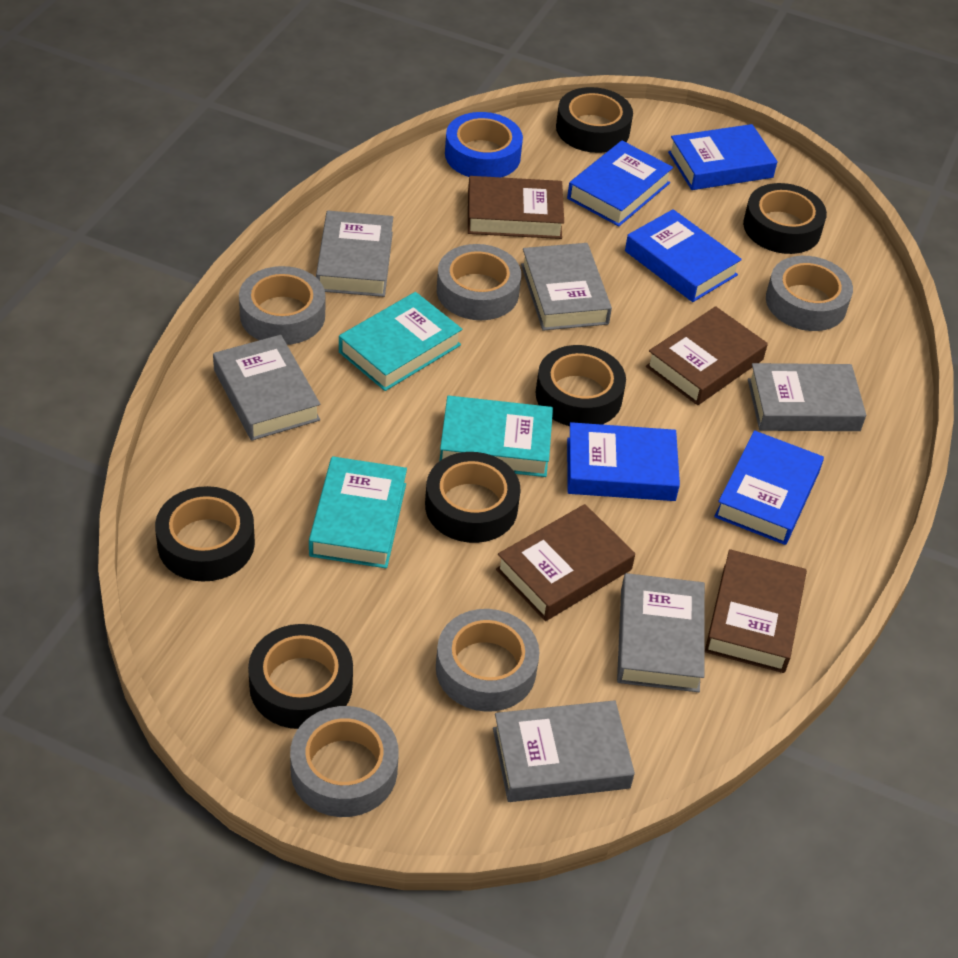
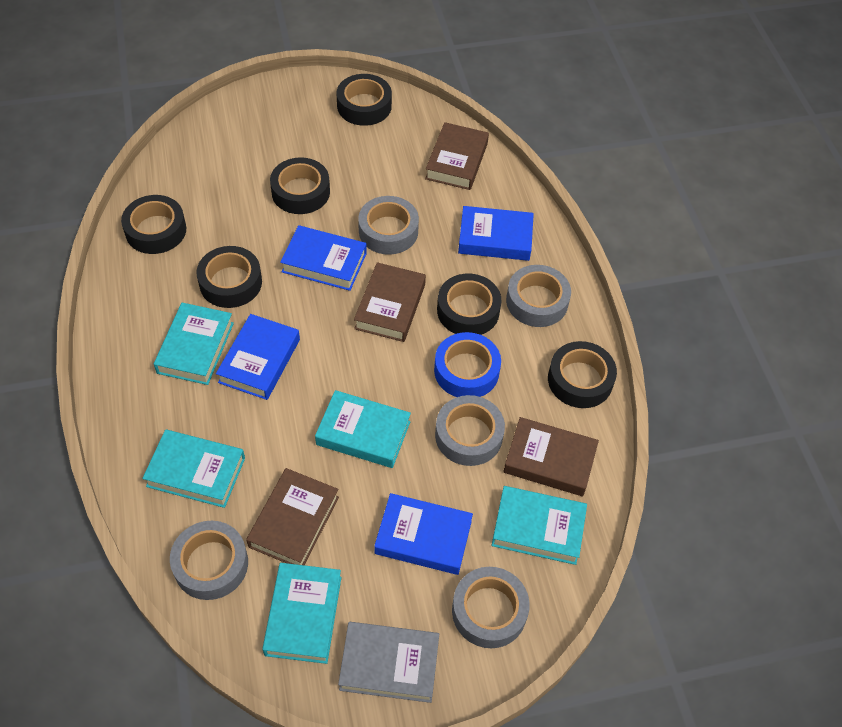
blue book: 5 -> 4
grey book: 6 -> 1
turquoise book: 3 -> 5

